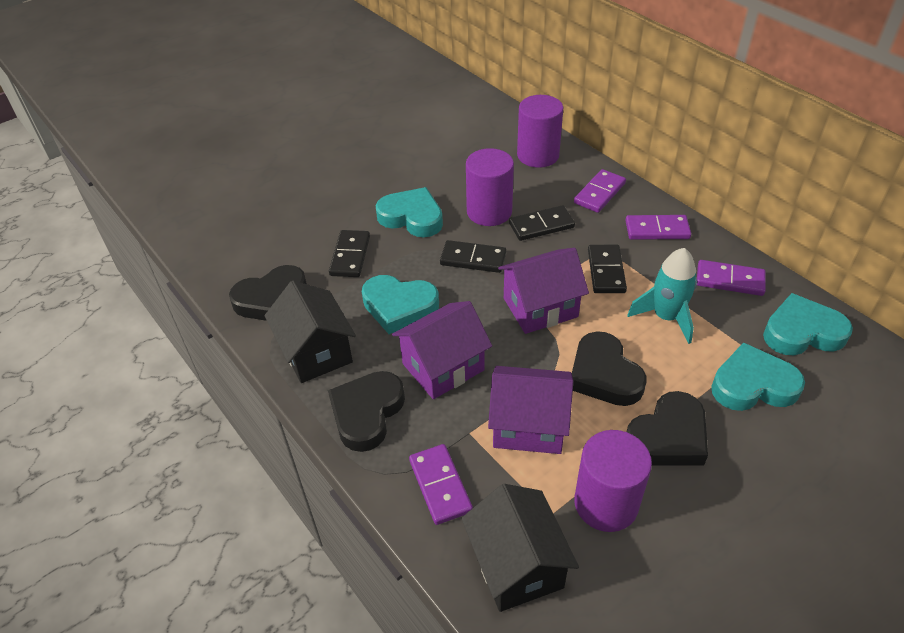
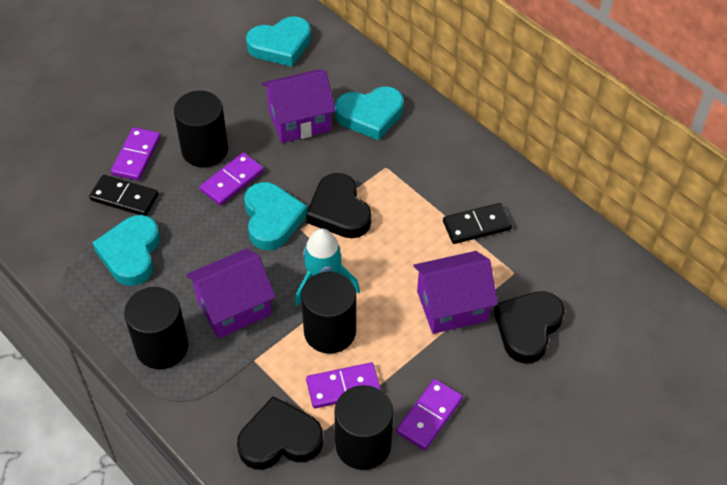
black cylinder: 0 -> 4
black domino: 4 -> 2
black heart: 4 -> 3
black house: 2 -> 0
purple cylinder: 3 -> 0

